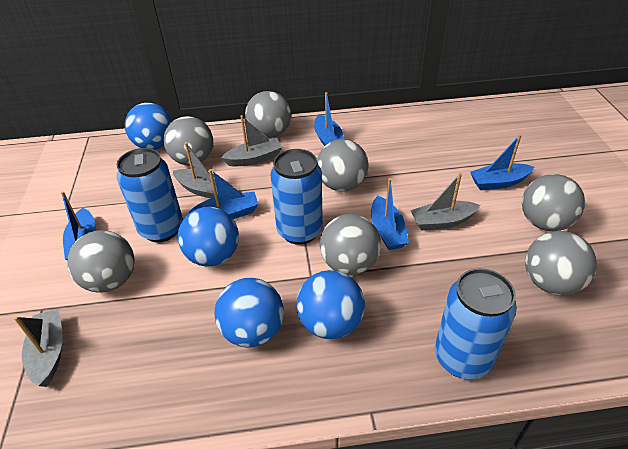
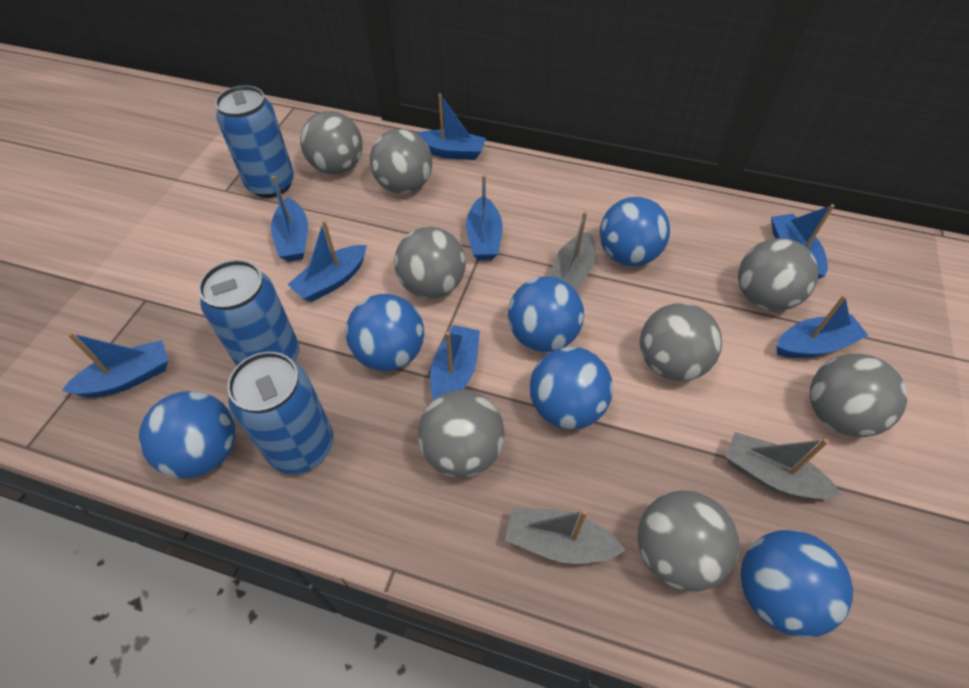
blue ball: 4 -> 6
blue boat: 5 -> 8
grey ball: 7 -> 8
grey boat: 4 -> 3

